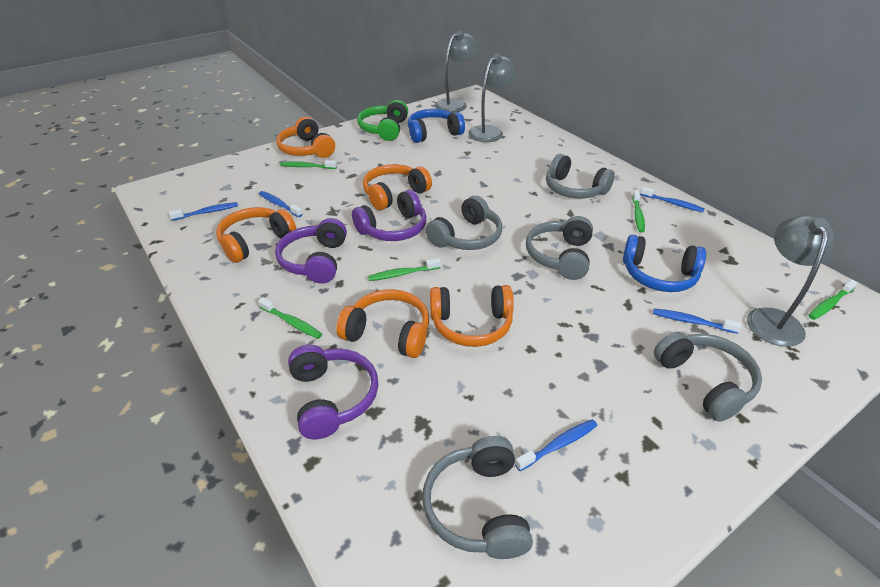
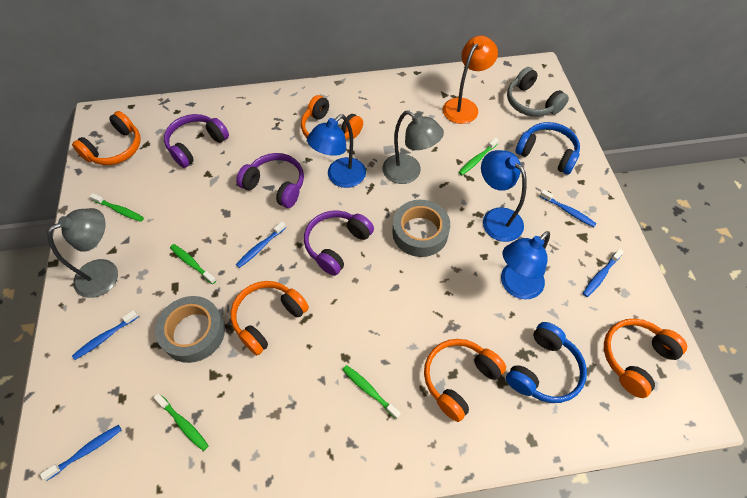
blue lamp: 0 -> 3
green headphones: 1 -> 0
grey headphones: 5 -> 1
grey lamp: 3 -> 2
grey tape: 0 -> 2
orange lamp: 0 -> 1

